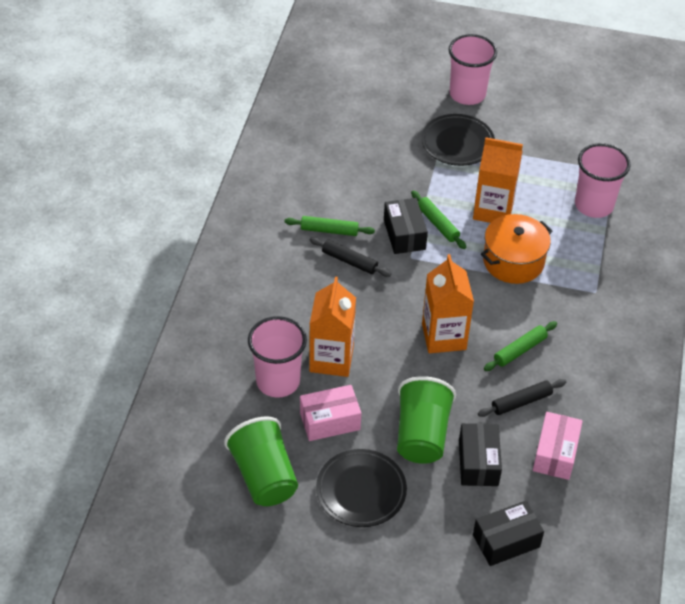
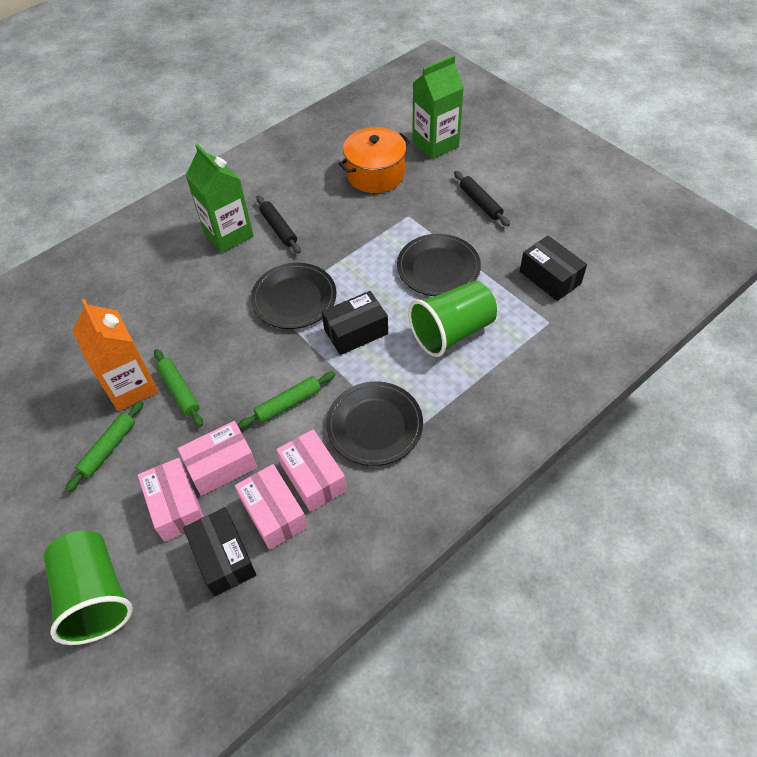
black plate: 2 -> 3
green carton: 0 -> 2
orange carton: 3 -> 1
pink box: 2 -> 4
pink cup: 3 -> 0

